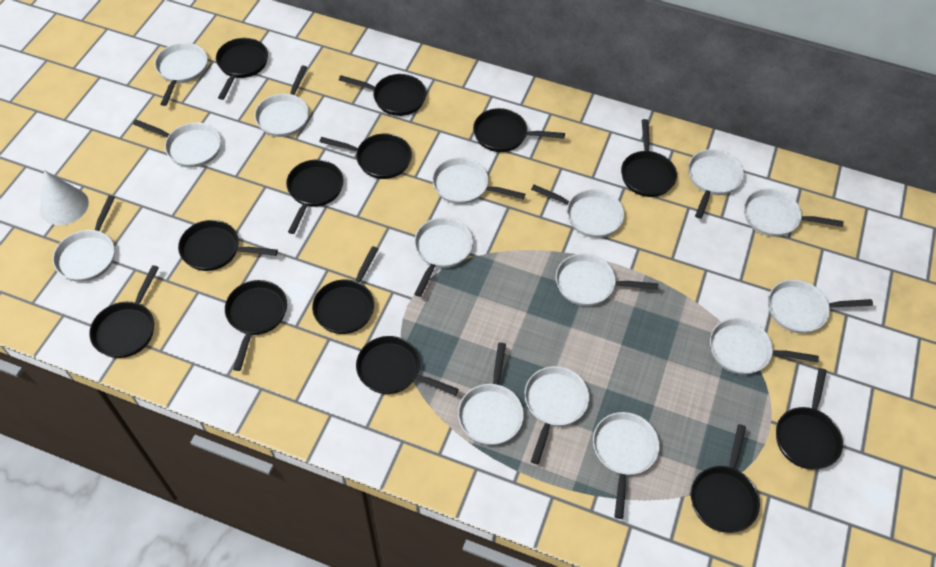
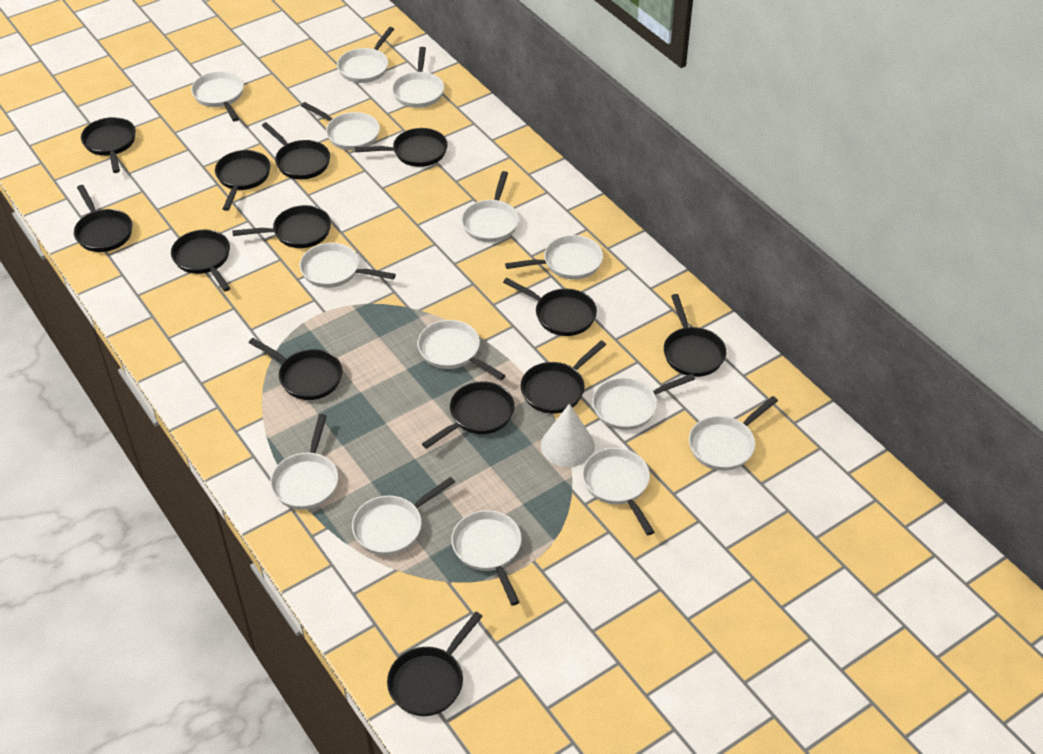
white pan: 15 -> 14

